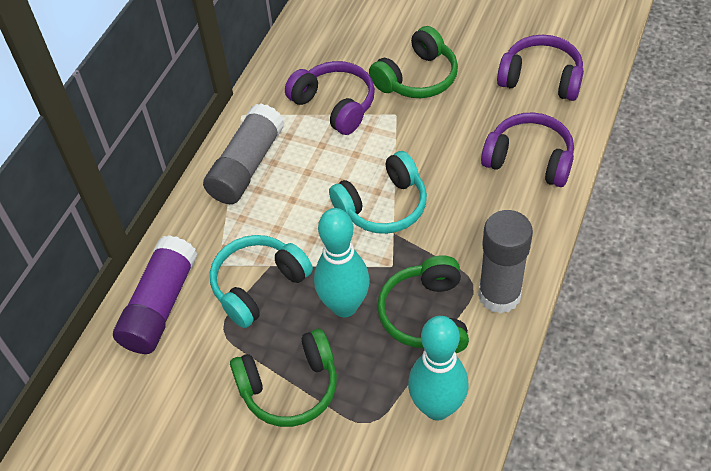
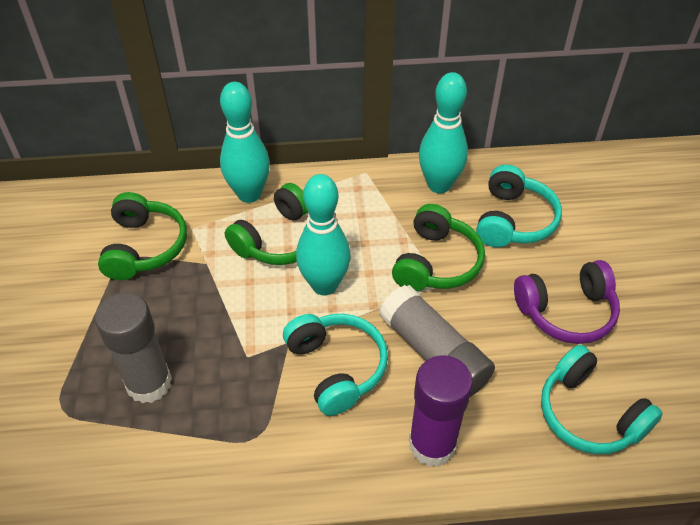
purple headphones: 3 -> 1
turquoise bowling pin: 2 -> 3
turquoise headphones: 2 -> 3

